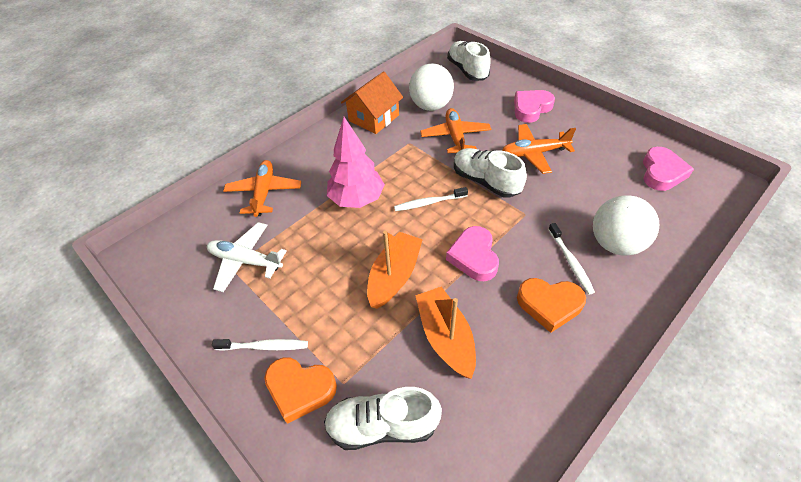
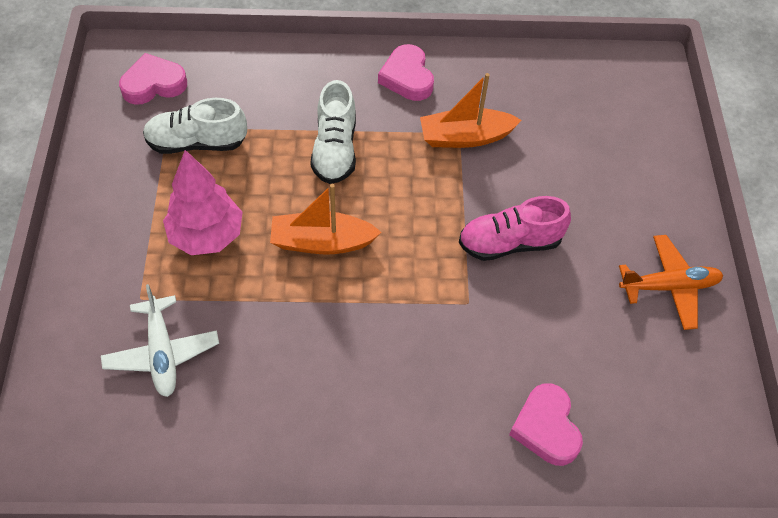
orange heart: 2 -> 0
orange house: 1 -> 0
orange plane: 3 -> 1
pink shoe: 0 -> 1
white ball: 2 -> 0
white shoe: 3 -> 2
white toothbrush: 3 -> 0

